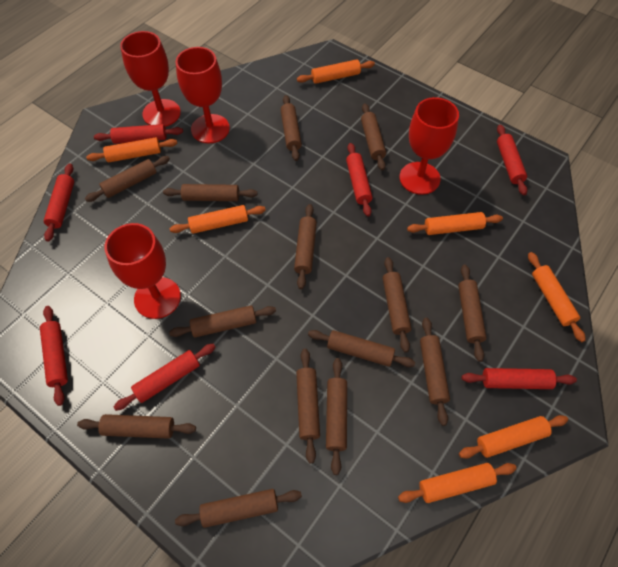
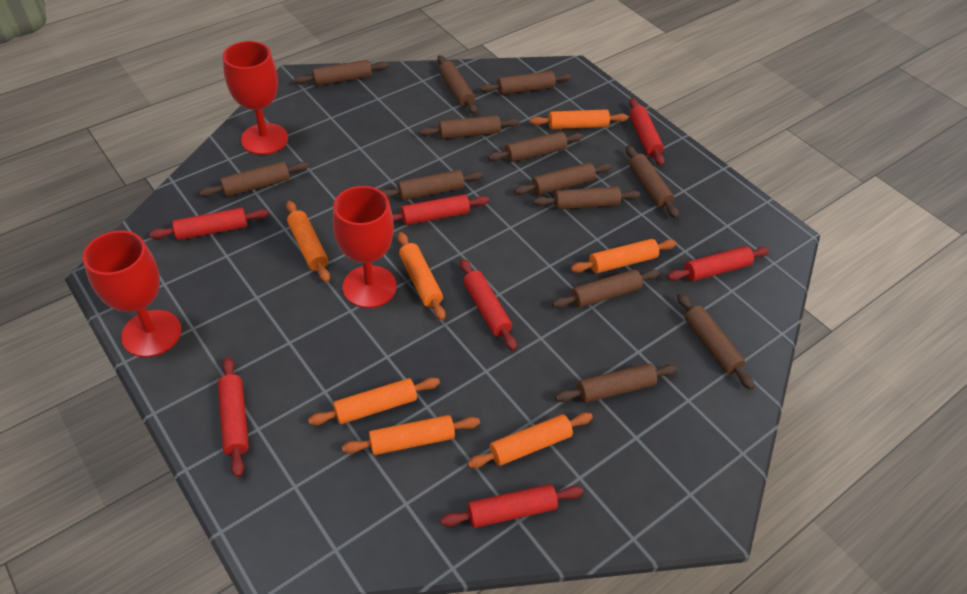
brown rolling pin: 14 -> 13
red goblet: 4 -> 3

